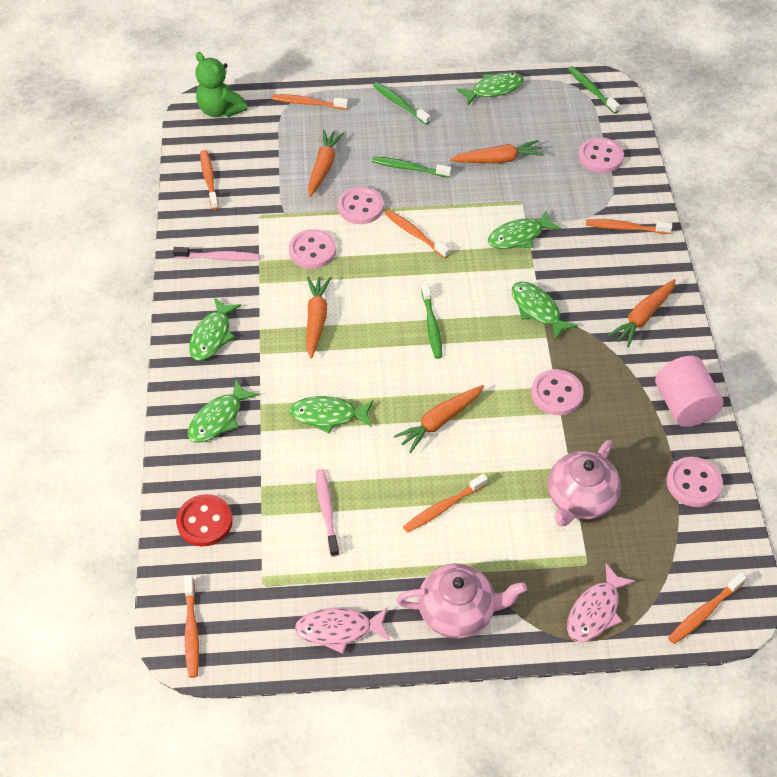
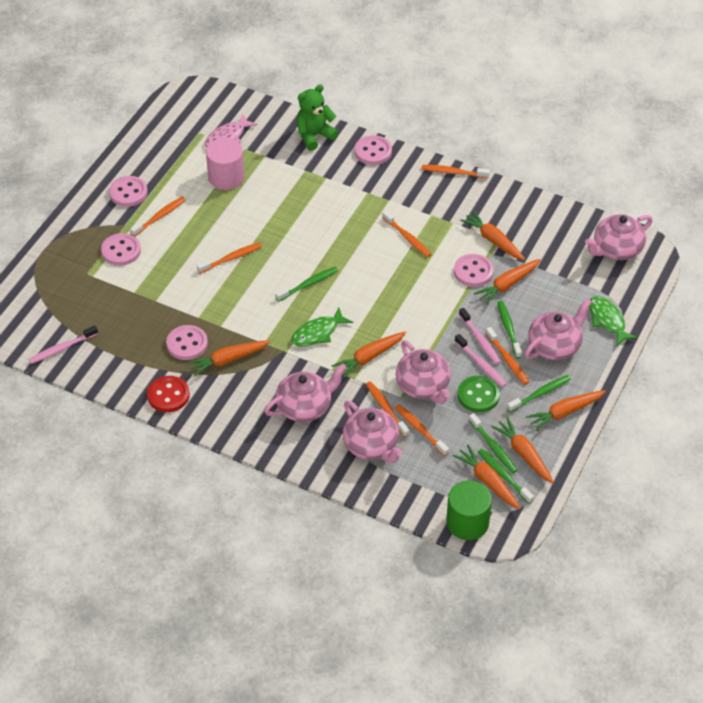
green button: 0 -> 1
green cylinder: 0 -> 1
green fish: 6 -> 2
green toothbrush: 4 -> 5
orange carrot: 5 -> 7
pink fish: 2 -> 1
pink teapot: 2 -> 5
pink toothbrush: 2 -> 3

